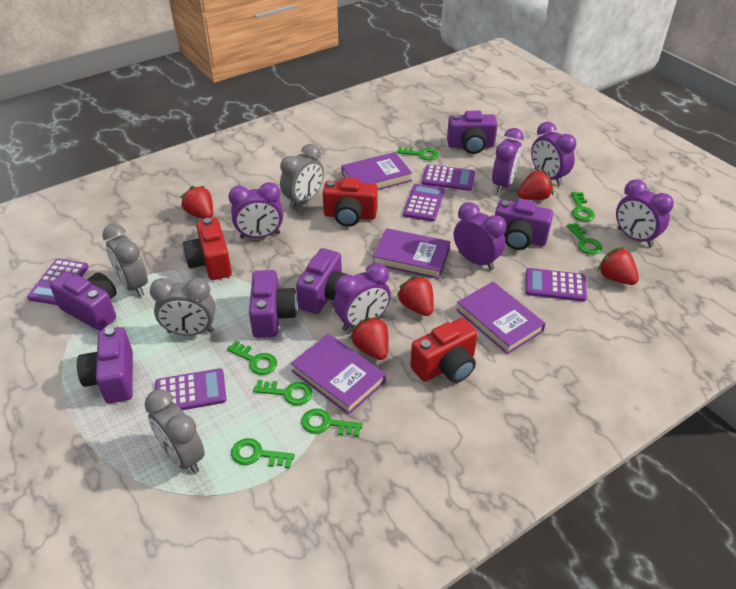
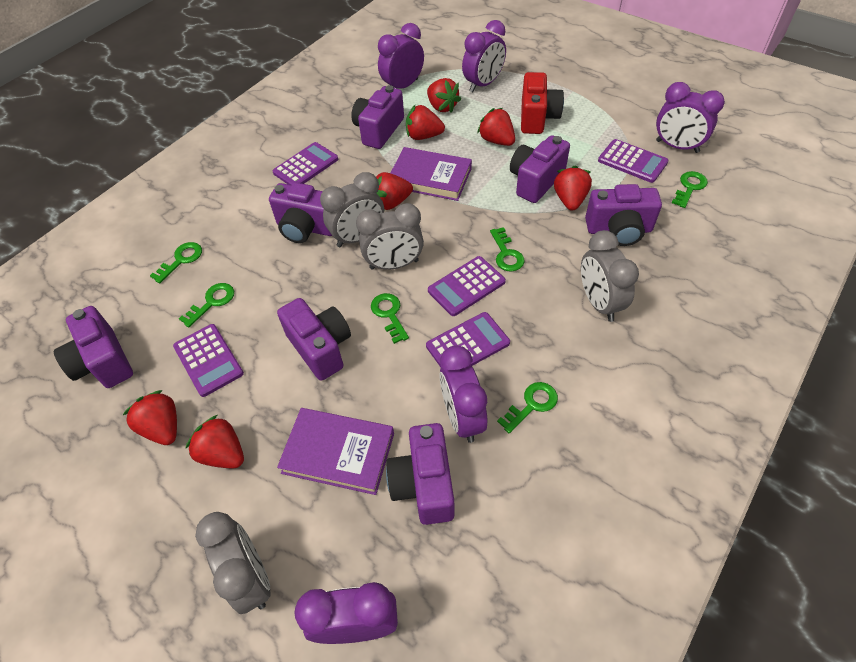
green key: 7 -> 6
purple book: 4 -> 2
purple camera: 6 -> 7
purple clock: 6 -> 5
red camera: 3 -> 1
red strawberry: 5 -> 7

